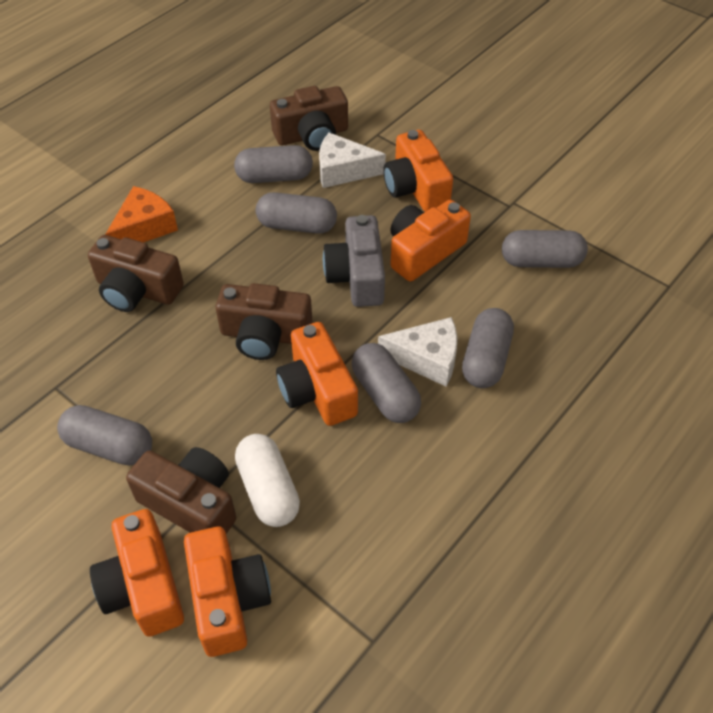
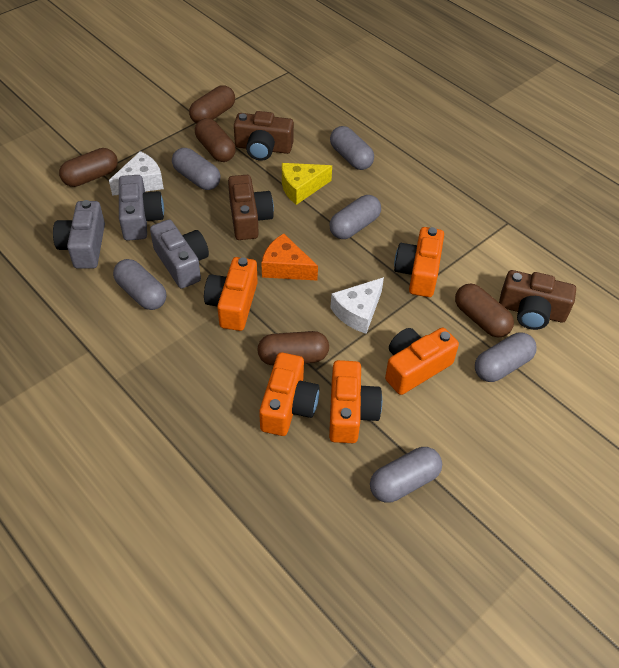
brown camera: 4 -> 3
brown capsule: 0 -> 5
grey camera: 1 -> 3
white capsule: 1 -> 0
yellow cheese: 0 -> 1

